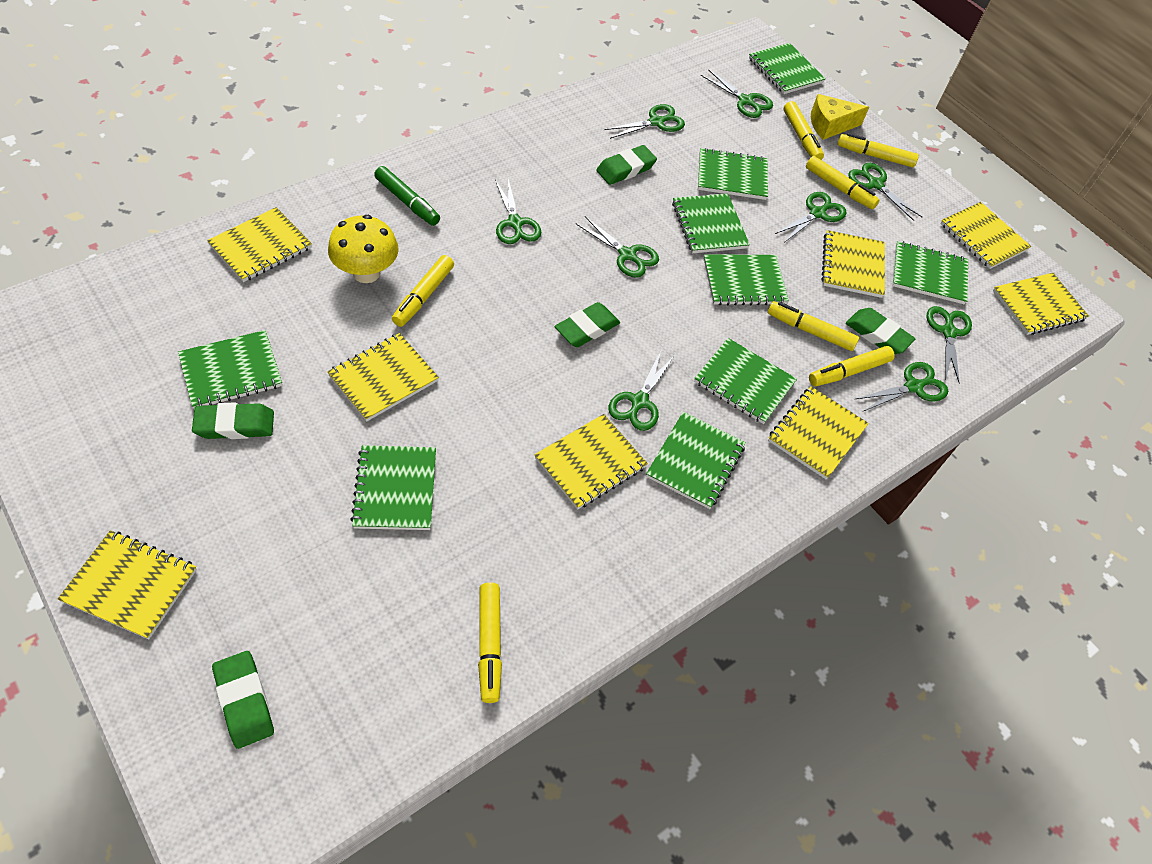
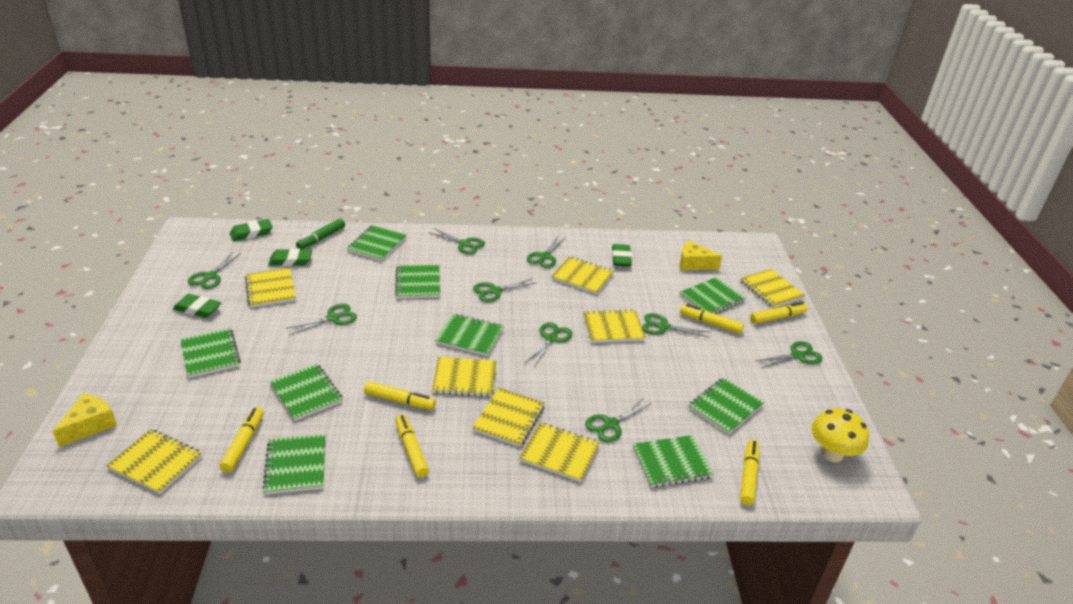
green eraser: 5 -> 4
yellow cheese: 1 -> 2
yellow marker: 7 -> 6

